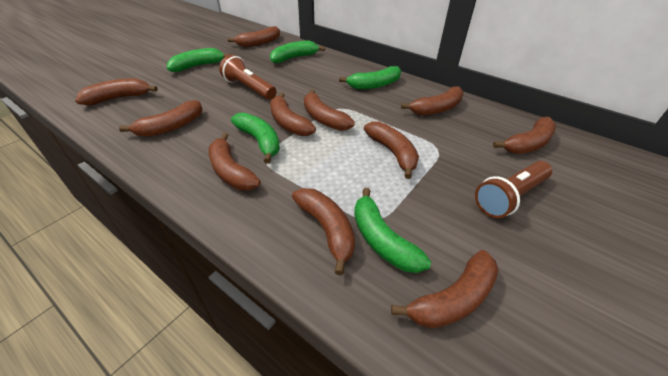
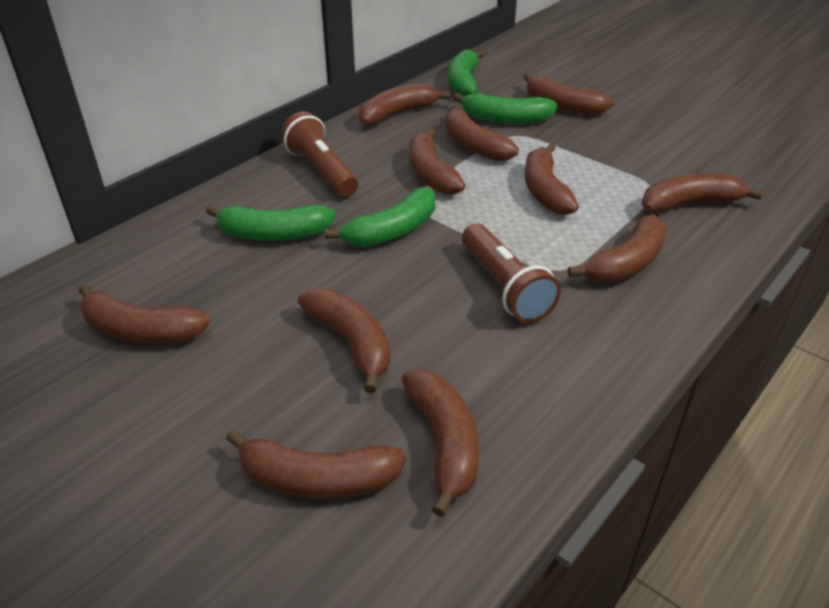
green banana: 5 -> 4

